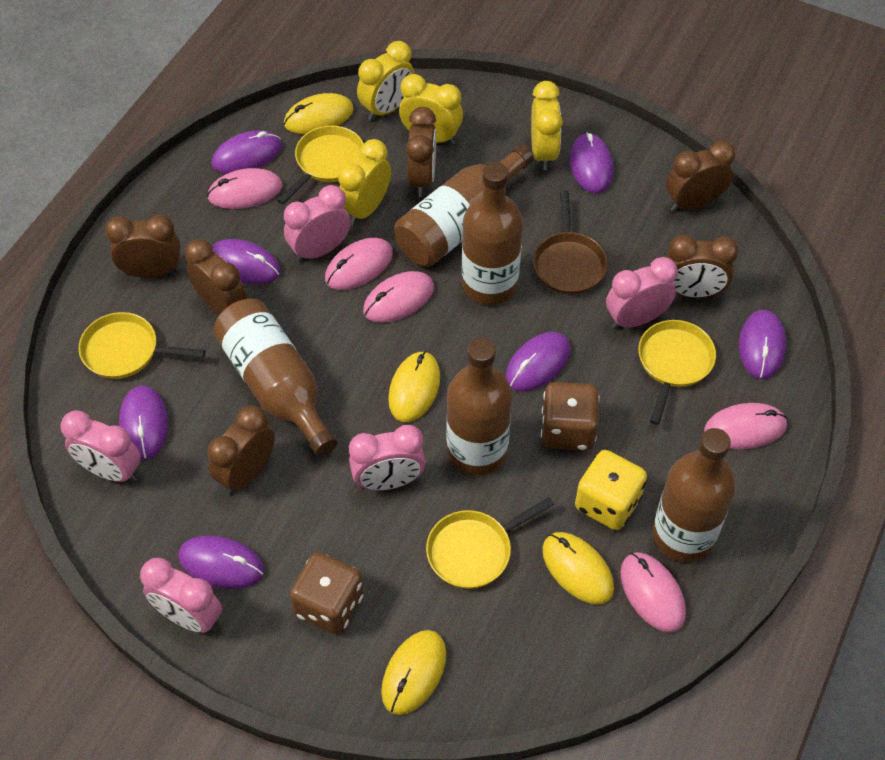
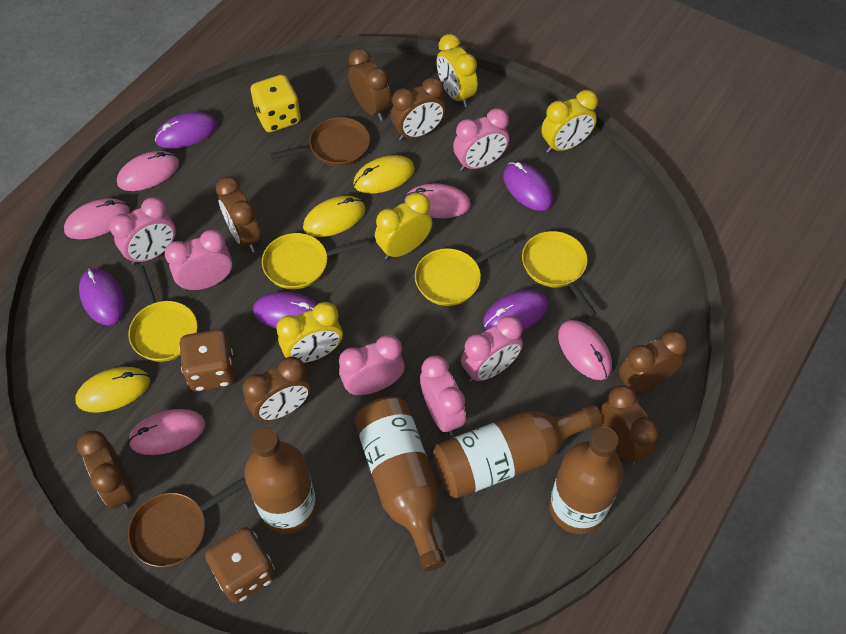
brown bottle: 5 -> 4
brown clock: 6 -> 7
brown pan: 1 -> 2
pink clock: 5 -> 6
purple mouse: 7 -> 5
yellow mouse: 4 -> 3

